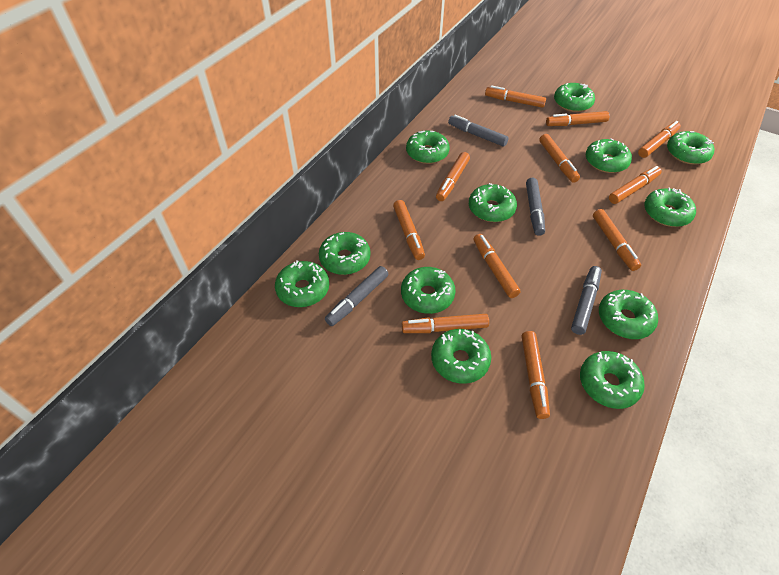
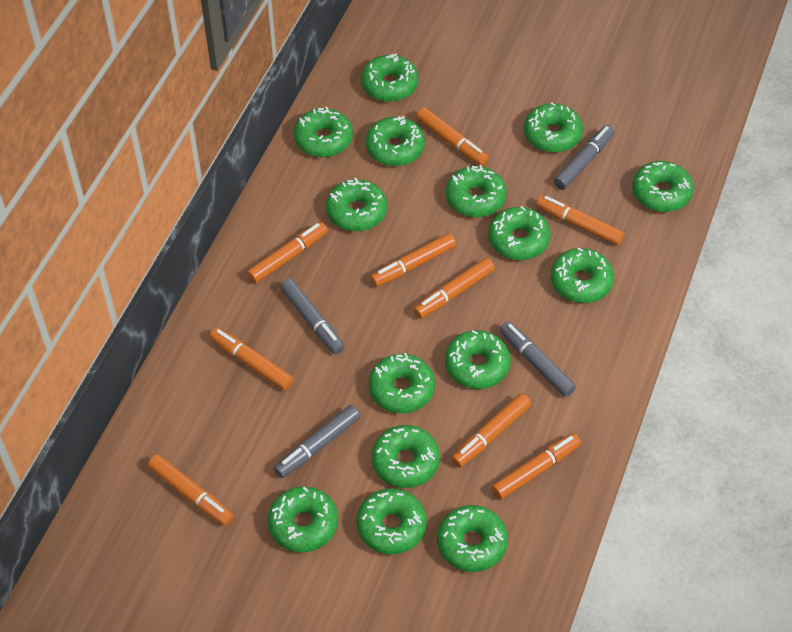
green donut: 12 -> 15
orange marker: 11 -> 9

